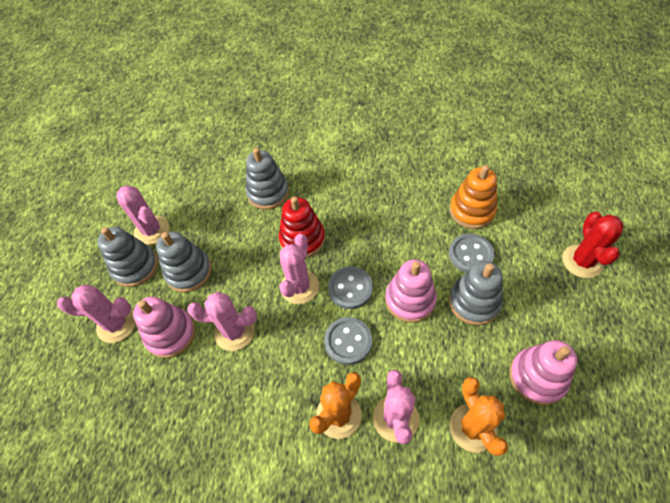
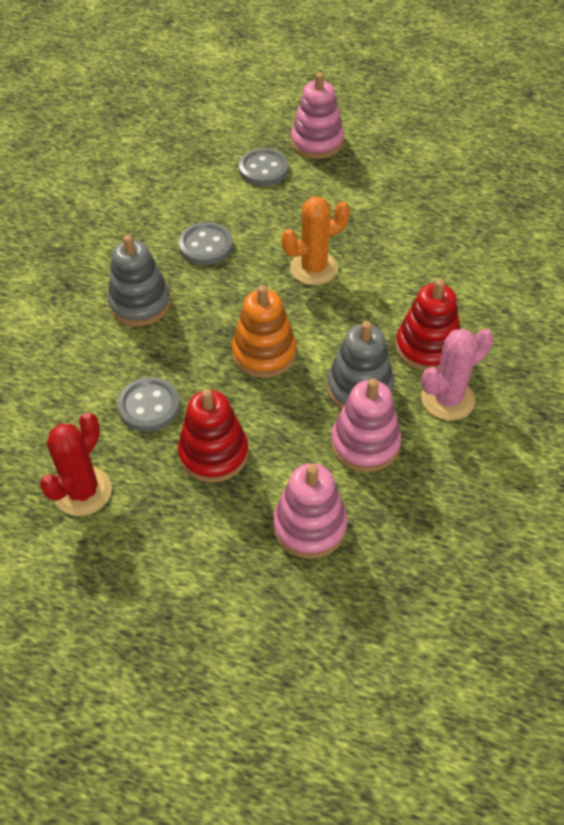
grey stacking toy: 4 -> 2
orange cactus: 2 -> 1
pink cactus: 5 -> 1
red stacking toy: 1 -> 2

